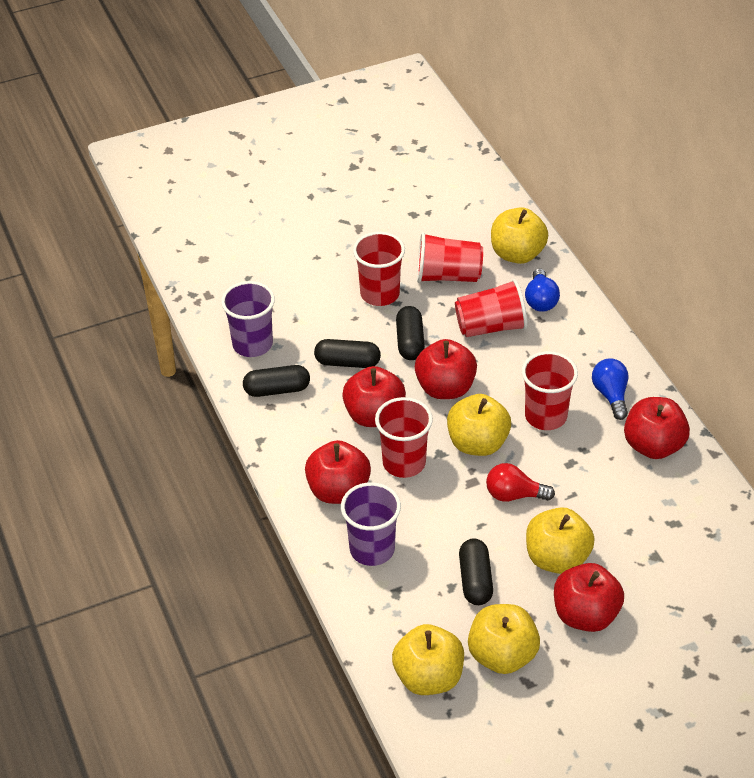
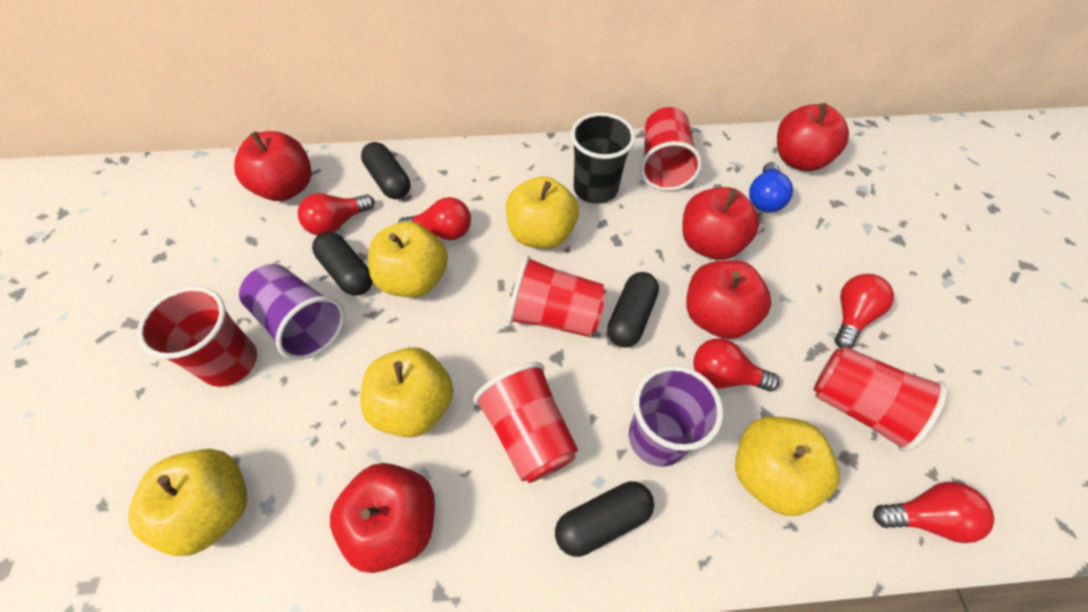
black cup: 0 -> 1
blue light bulb: 2 -> 1
red light bulb: 1 -> 5

